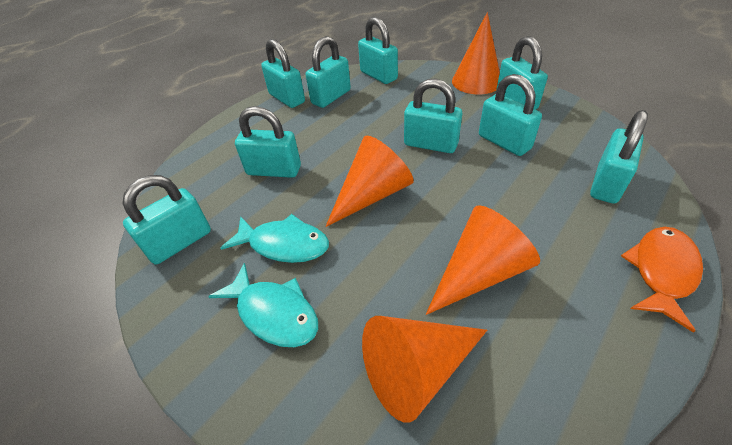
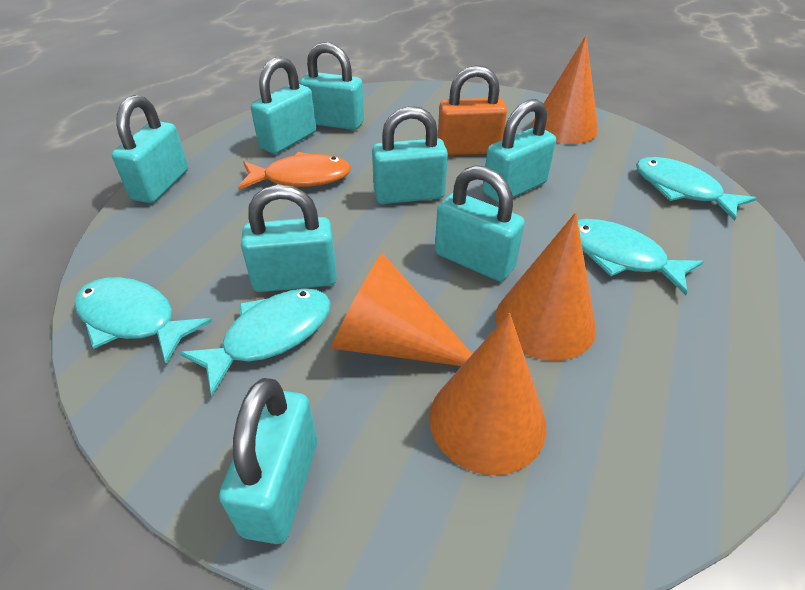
orange padlock: 0 -> 1
turquoise fish: 2 -> 4
turquoise padlock: 9 -> 8

